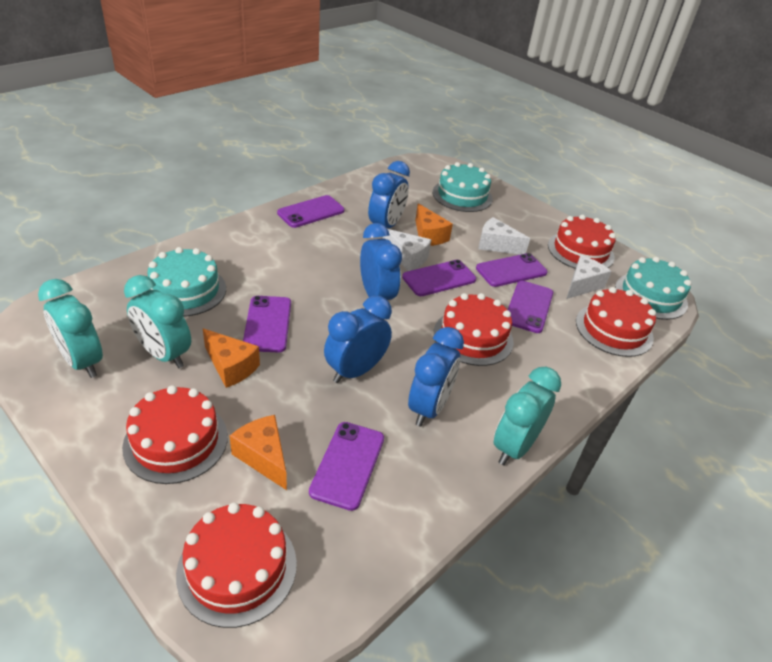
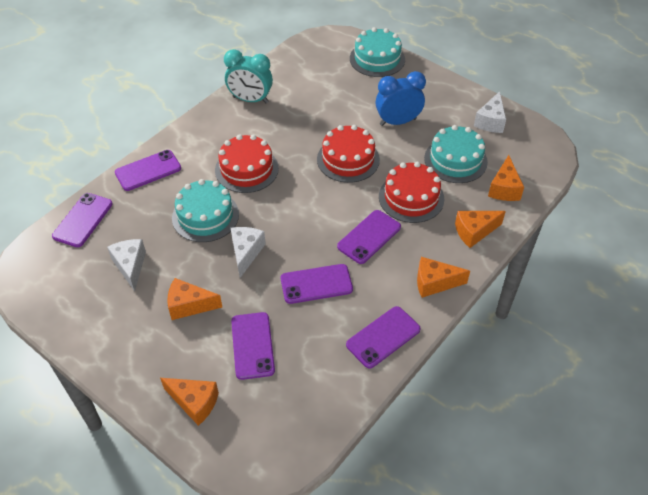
blue clock: 4 -> 1
orange cheese: 3 -> 5
red cake: 5 -> 3
turquoise clock: 3 -> 1

